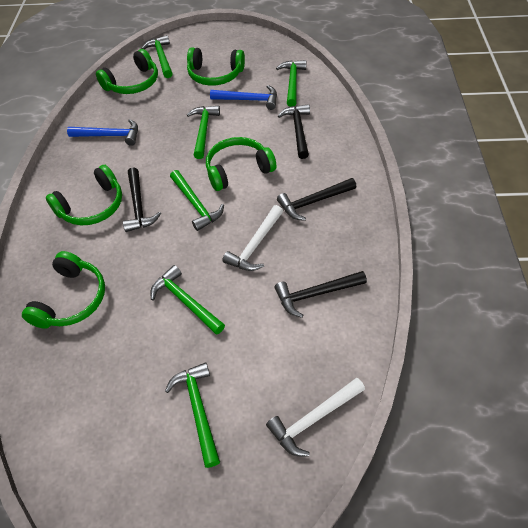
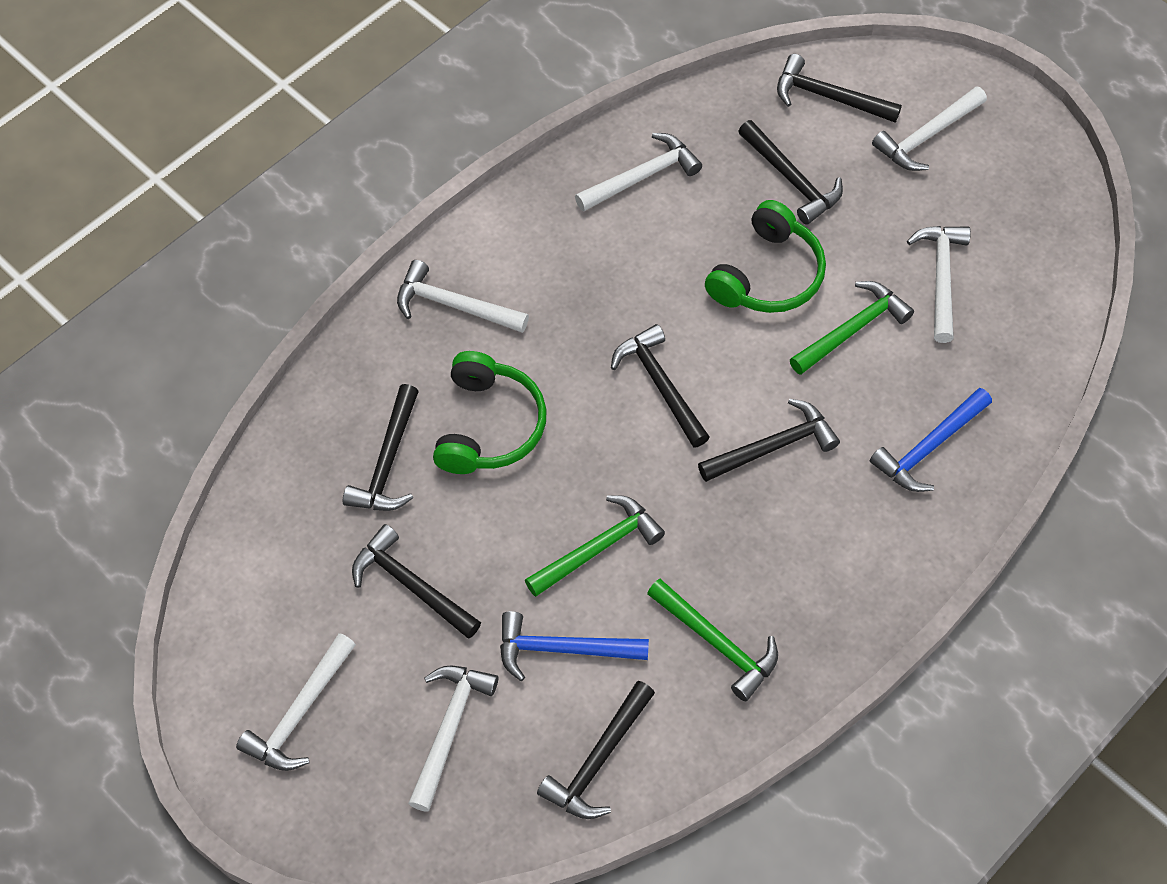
black hammer: 4 -> 7
green hammer: 6 -> 3
green headphones: 5 -> 2
white hammer: 2 -> 6

